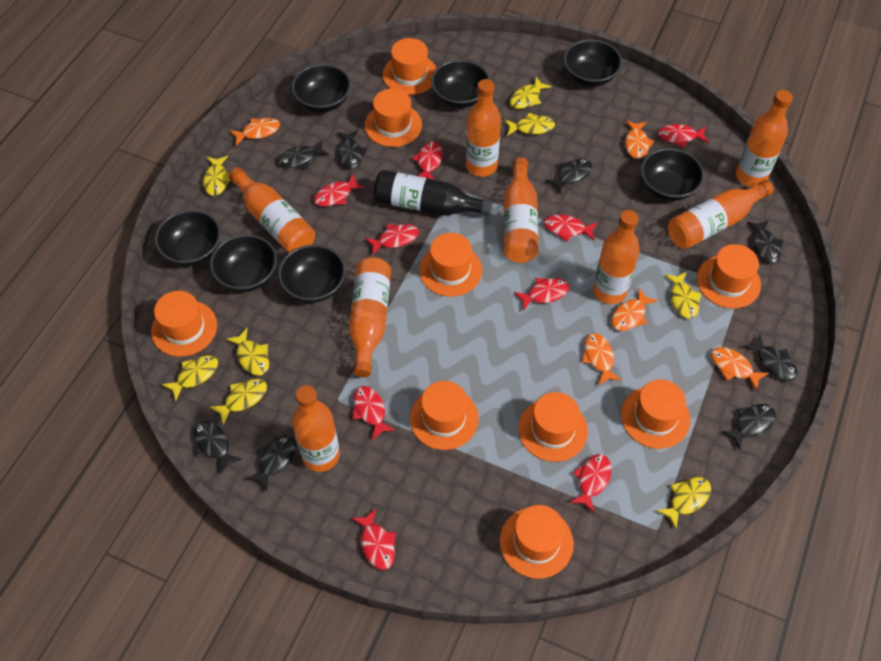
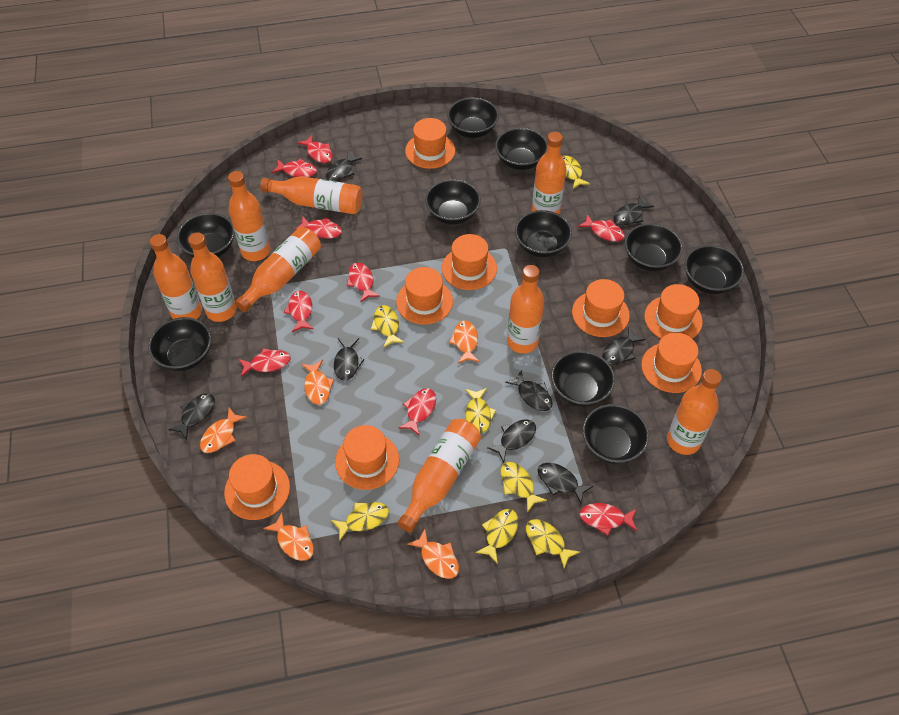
black bottle: 1 -> 0
black bowl: 7 -> 10
orange bottle: 8 -> 9
orange hat: 9 -> 8
yellow fish: 8 -> 7

